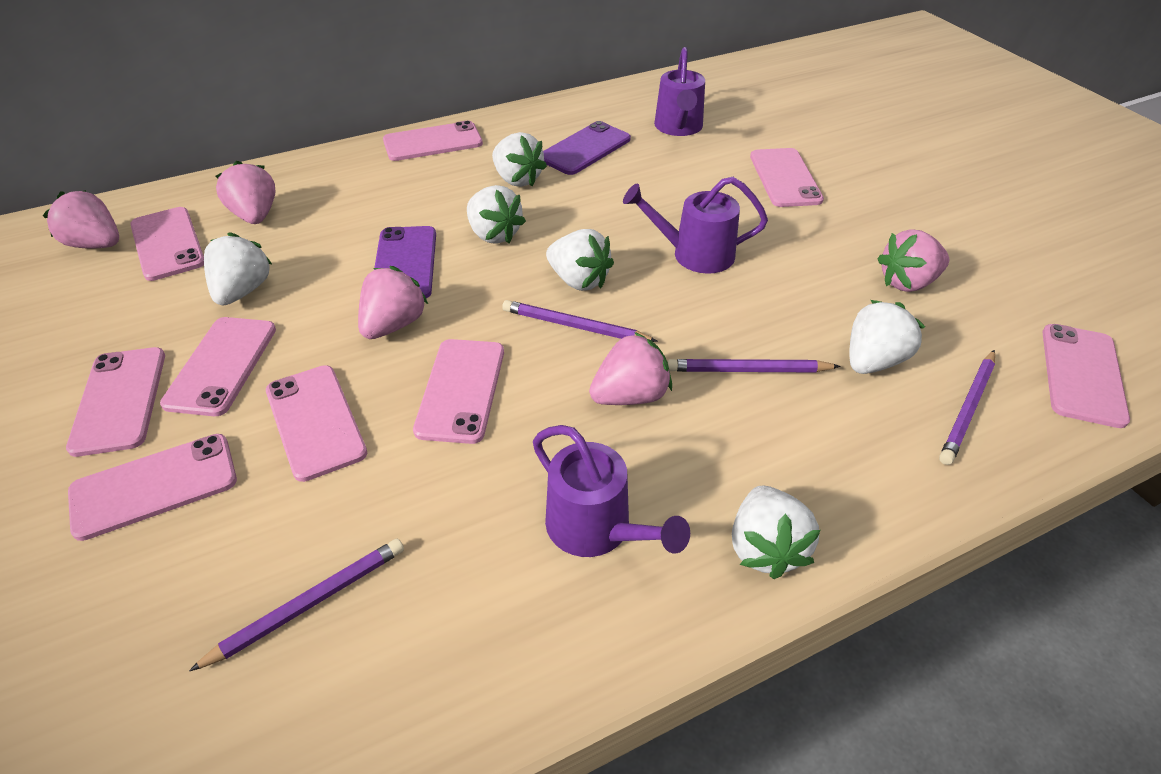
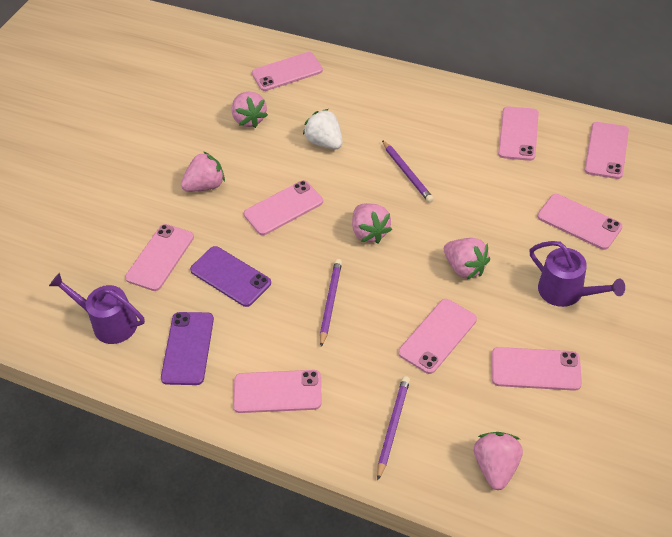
purple pencil: 4 -> 3
purple watering can: 3 -> 2
white strawberry: 6 -> 1

